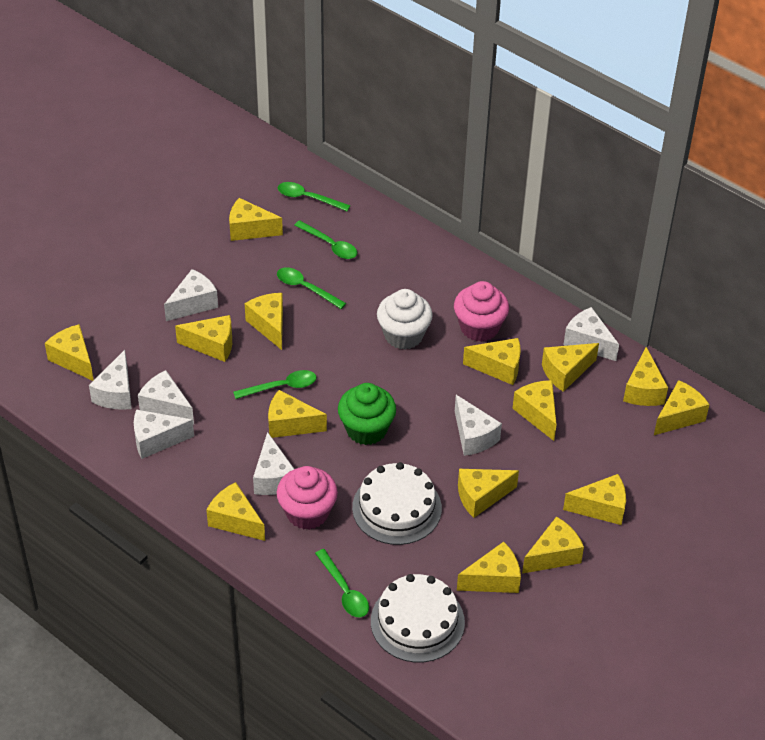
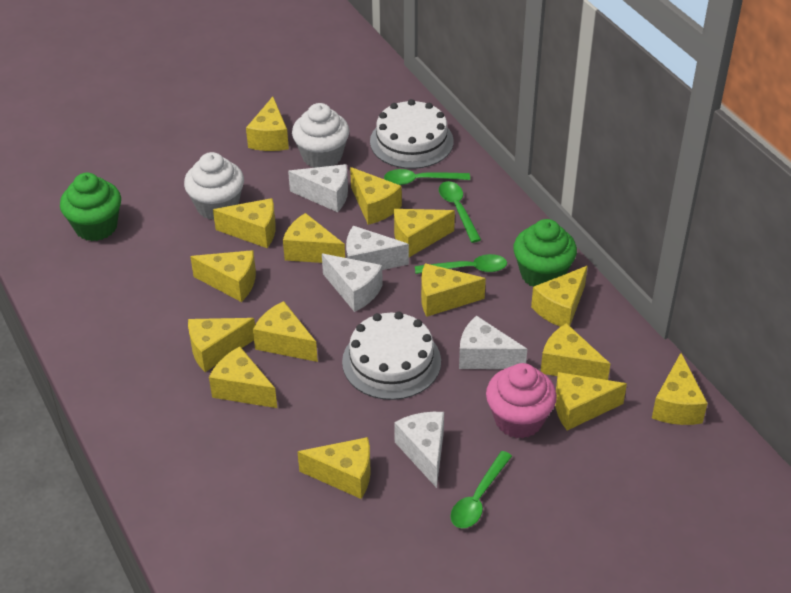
green cupcake: 1 -> 2
green spoon: 5 -> 4
pink cupcake: 2 -> 1
white cheese: 7 -> 5
white cupcake: 1 -> 2

